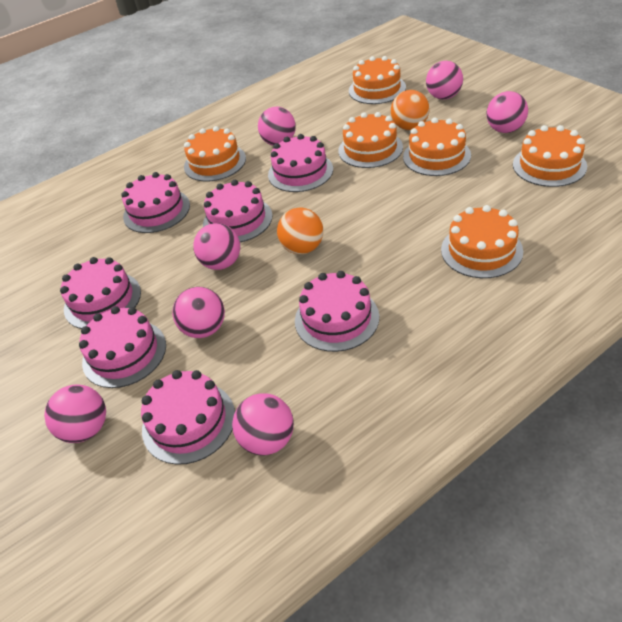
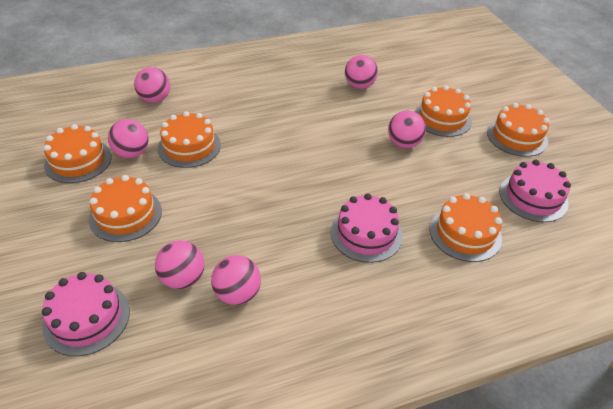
orange ball: 2 -> 0
pink ball: 7 -> 6
pink cake: 7 -> 3

